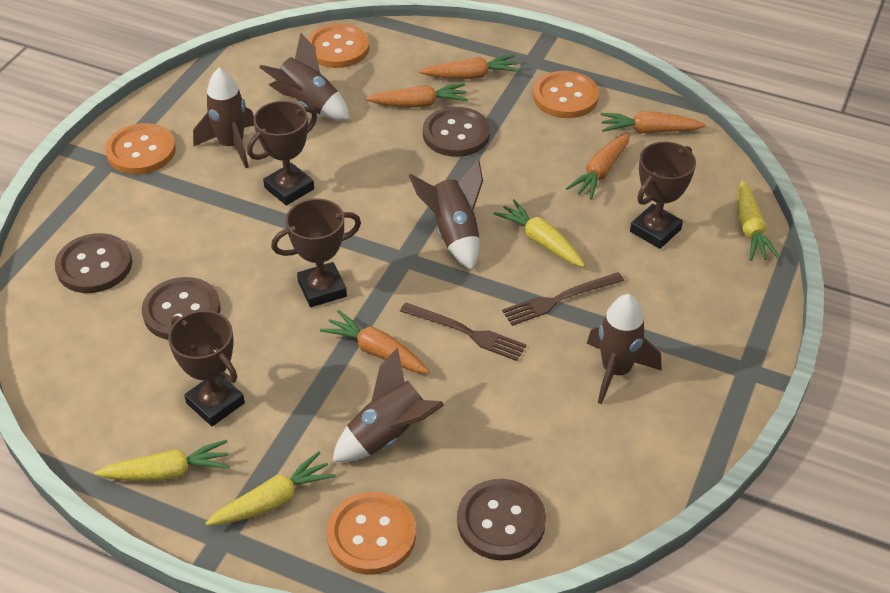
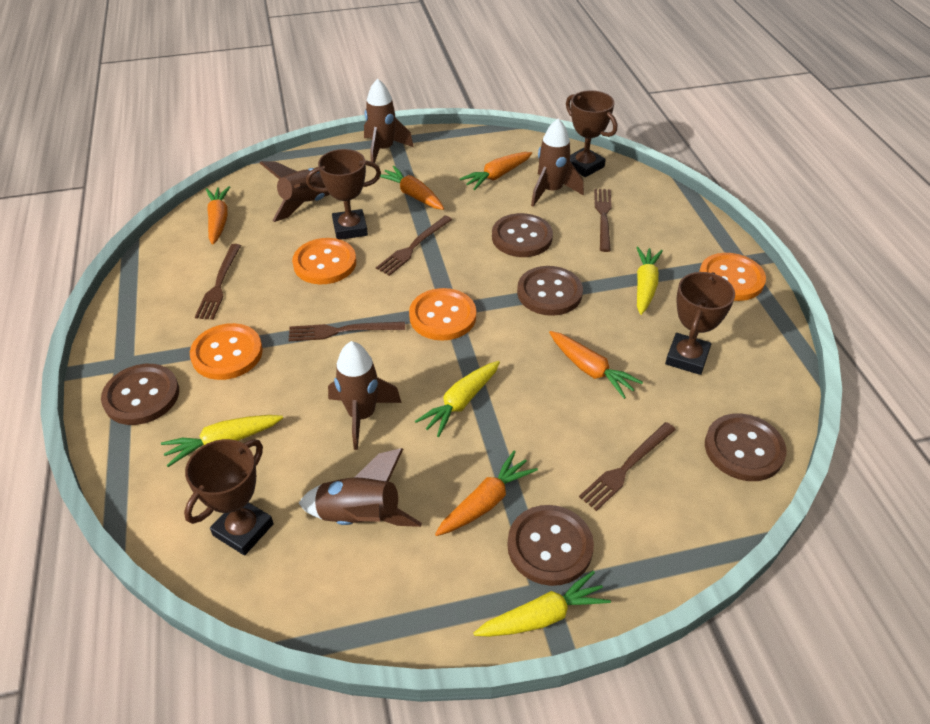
brown button: 4 -> 5
brown fork: 2 -> 5

